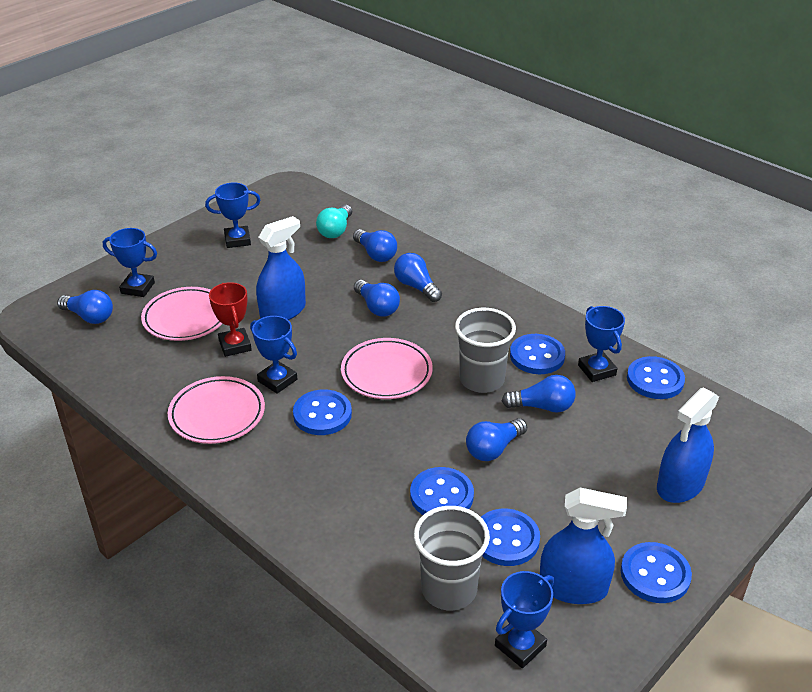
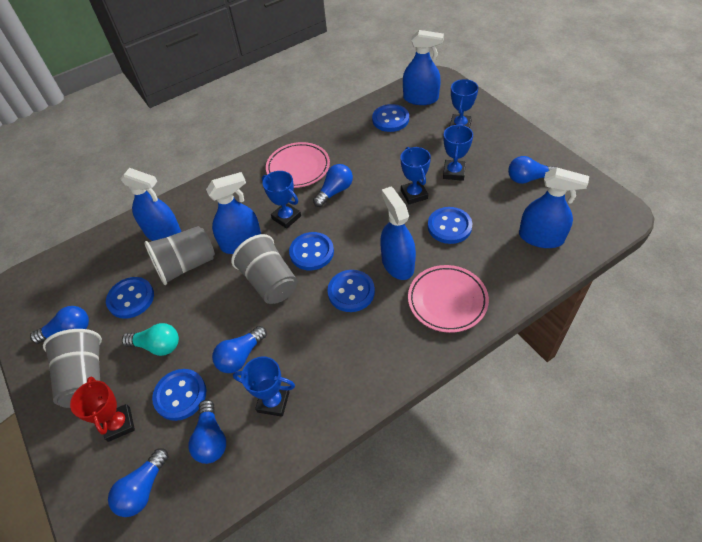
blue spray bottle: 3 -> 5
grey cup: 2 -> 3
pink plate: 3 -> 2

